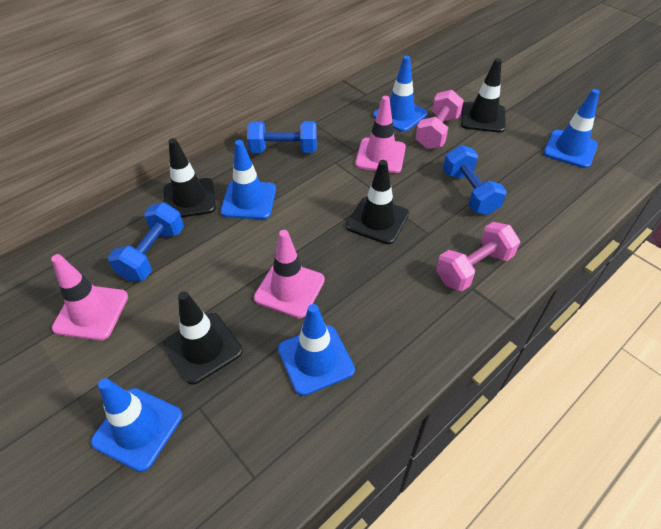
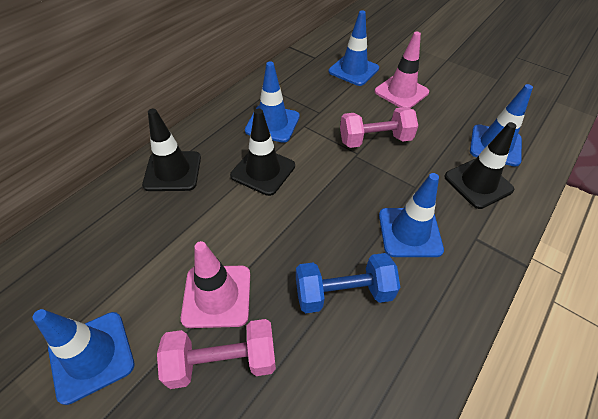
black traffic cone: 4 -> 3
blue dumbbell: 3 -> 1
pink traffic cone: 3 -> 2

